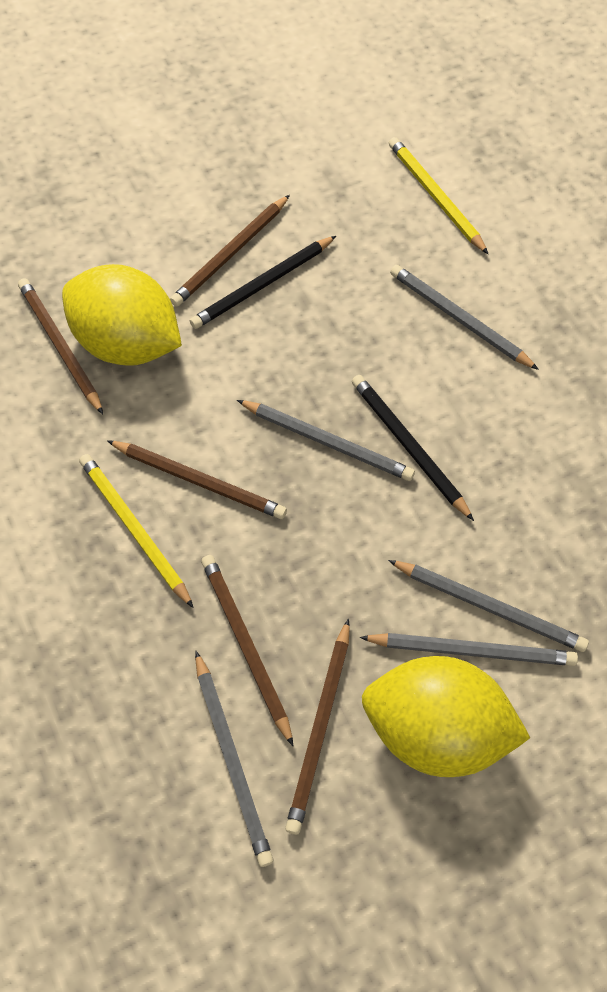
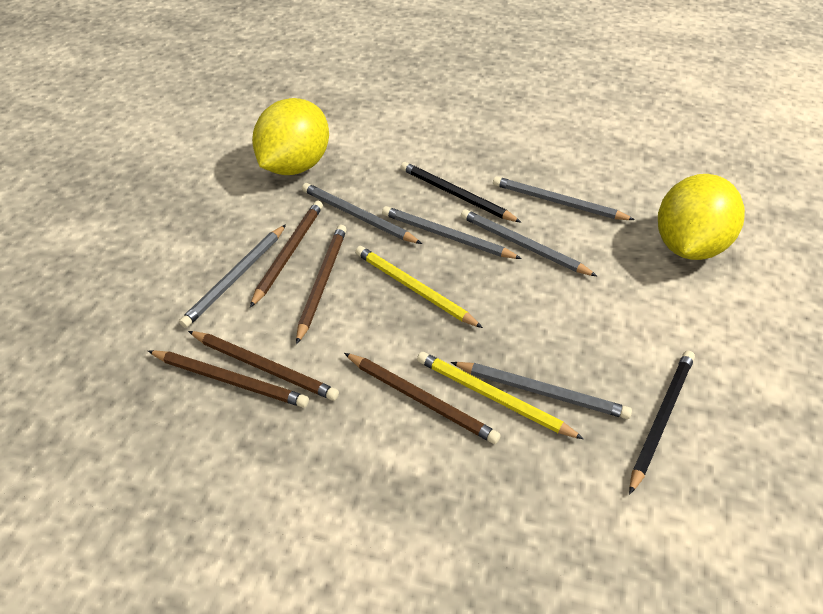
grey pencil: 5 -> 6

